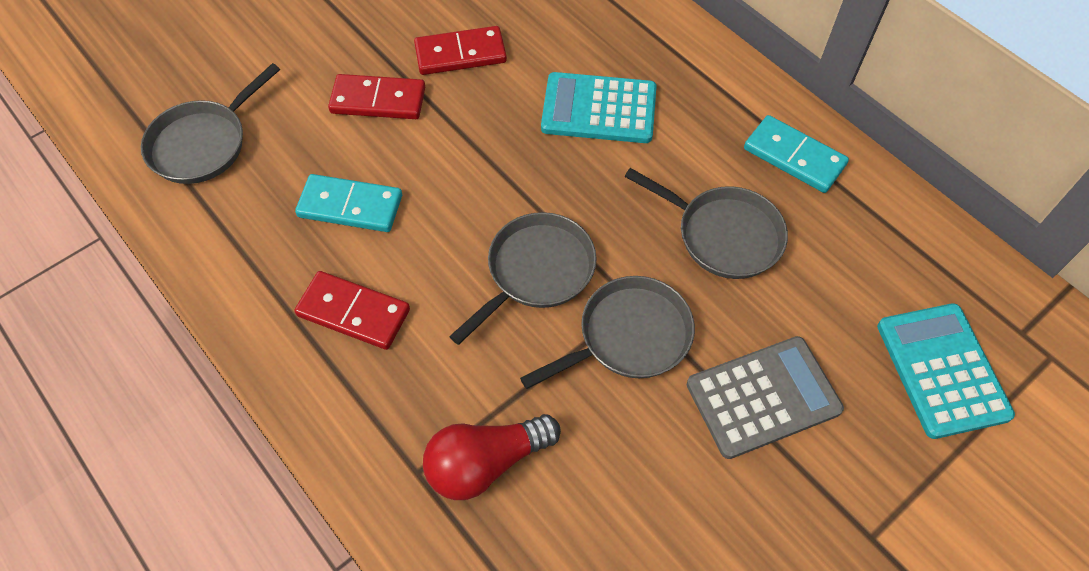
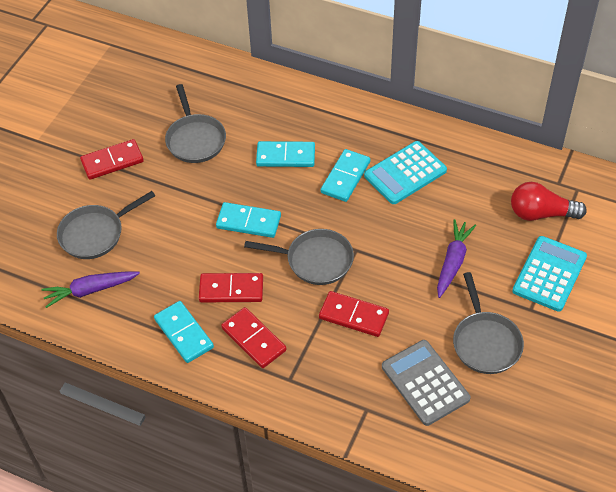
purple carrot: 0 -> 2
red domino: 3 -> 4
turquoise domino: 2 -> 4

